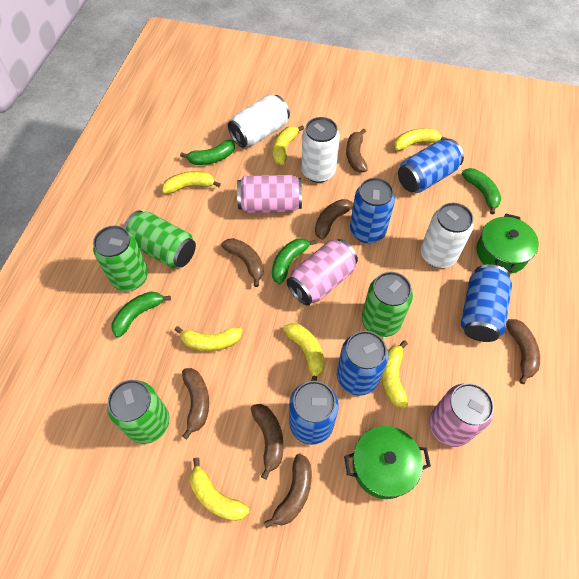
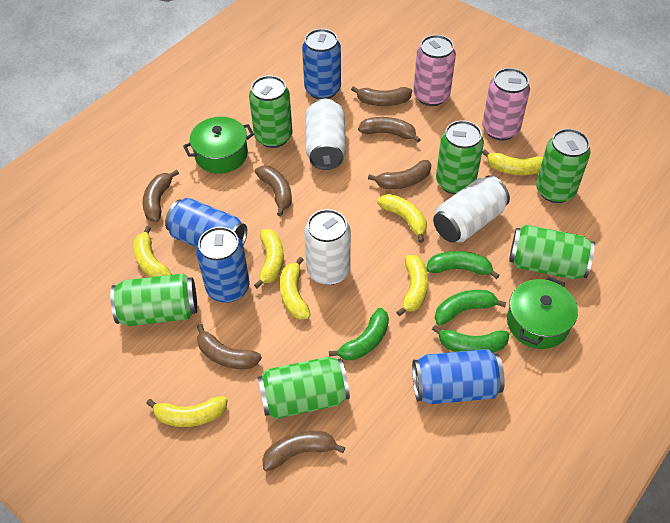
blue can: 5 -> 4
green can: 4 -> 6
pink can: 3 -> 2

